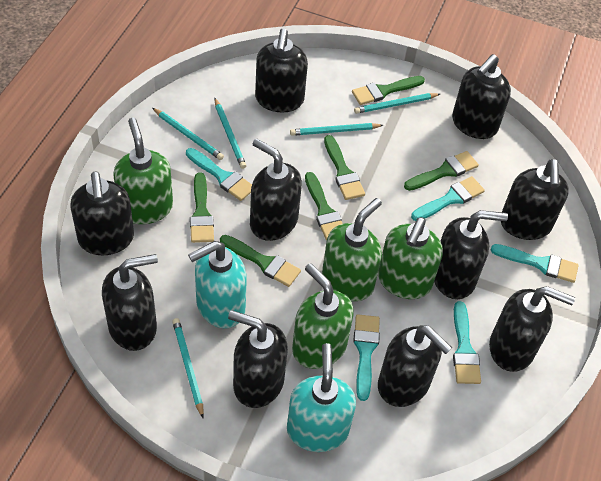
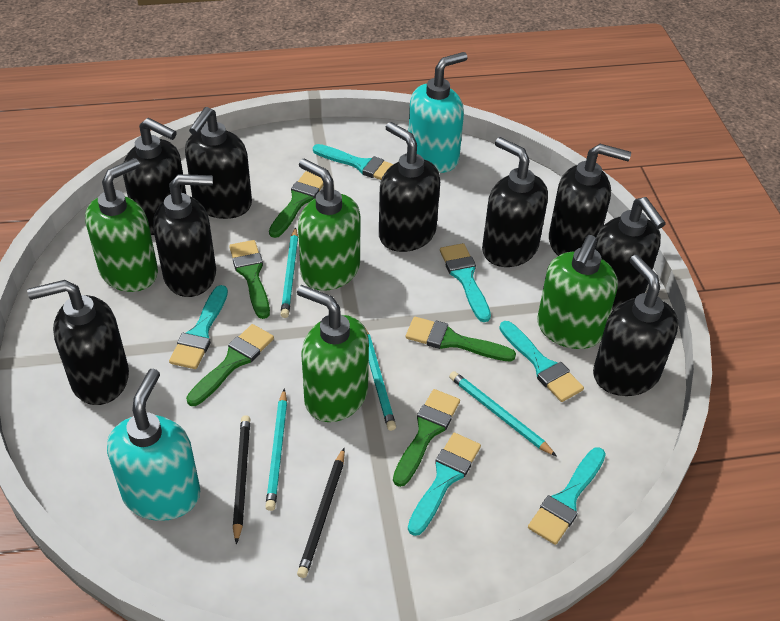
black pencil: 0 -> 2
black soap dispenser: 10 -> 9
green brush: 6 -> 5
turquoise brush: 5 -> 6
turquoise pencil: 5 -> 4

